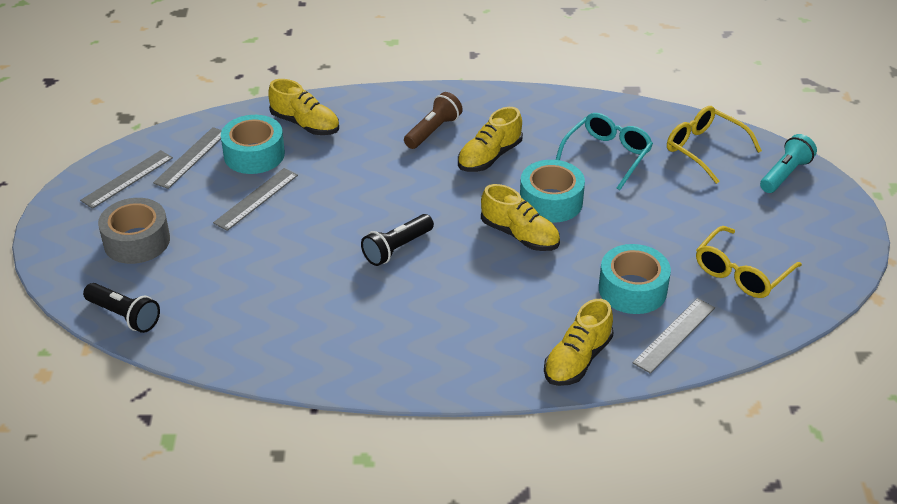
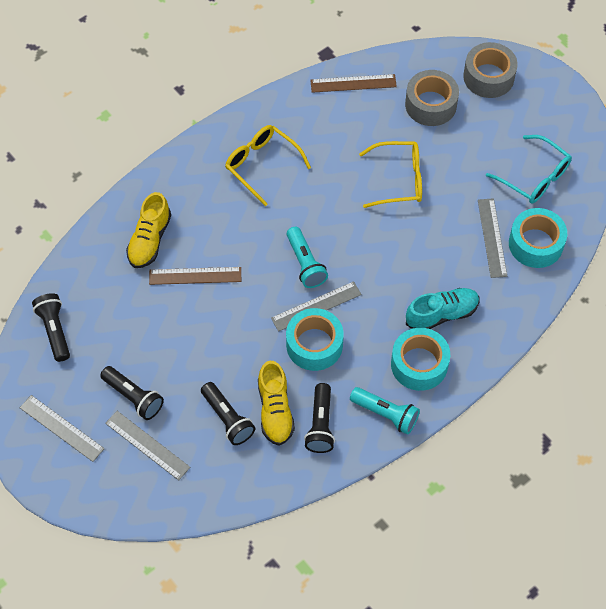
black flashlight: 2 -> 4
brown flashlight: 1 -> 0
brown ruler: 0 -> 2
grey tape: 1 -> 2
turquoise flashlight: 1 -> 2
turquoise shoe: 0 -> 1
yellow shoe: 4 -> 2

